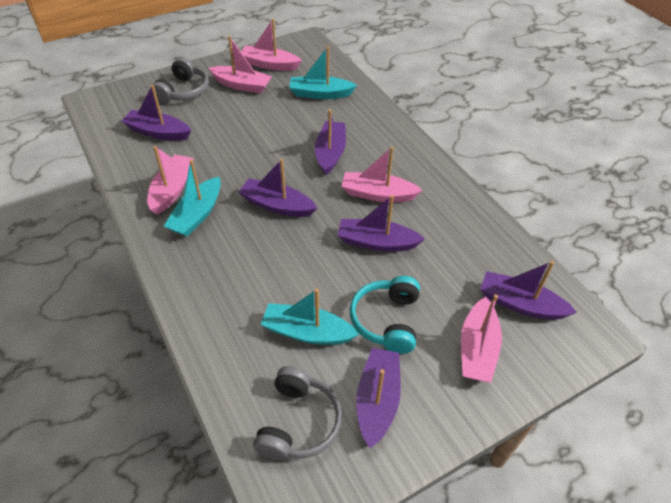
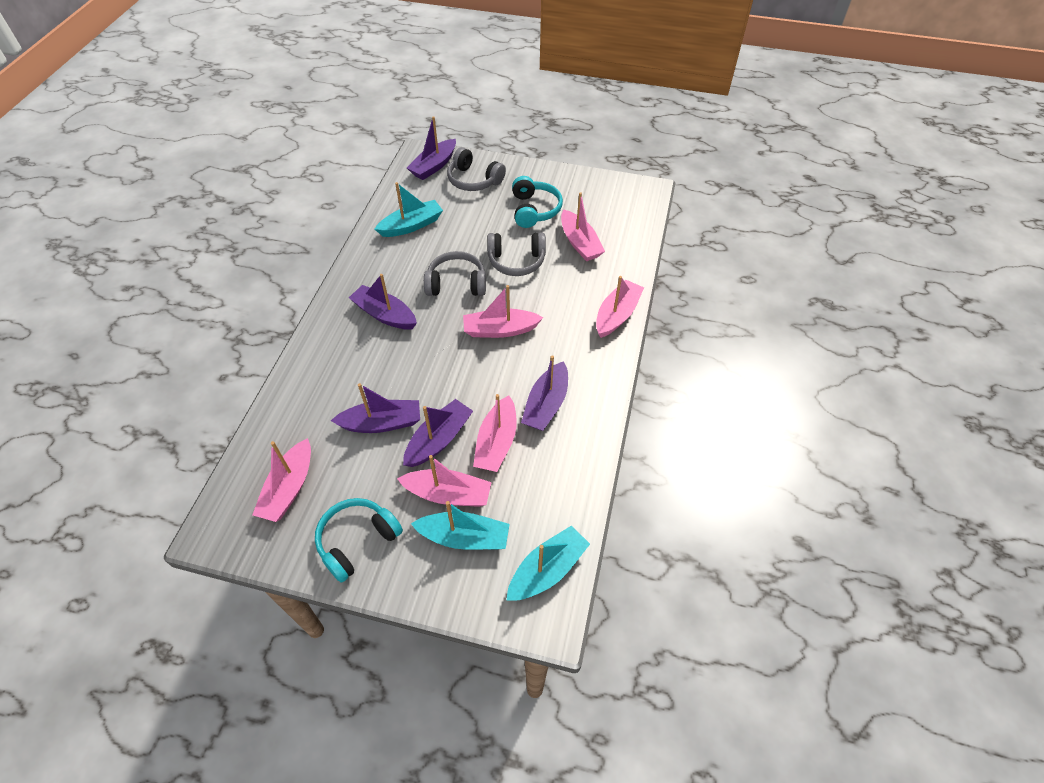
grey headphones: 2 -> 3
pink boat: 5 -> 6
purple boat: 6 -> 5
turquoise headphones: 1 -> 2

